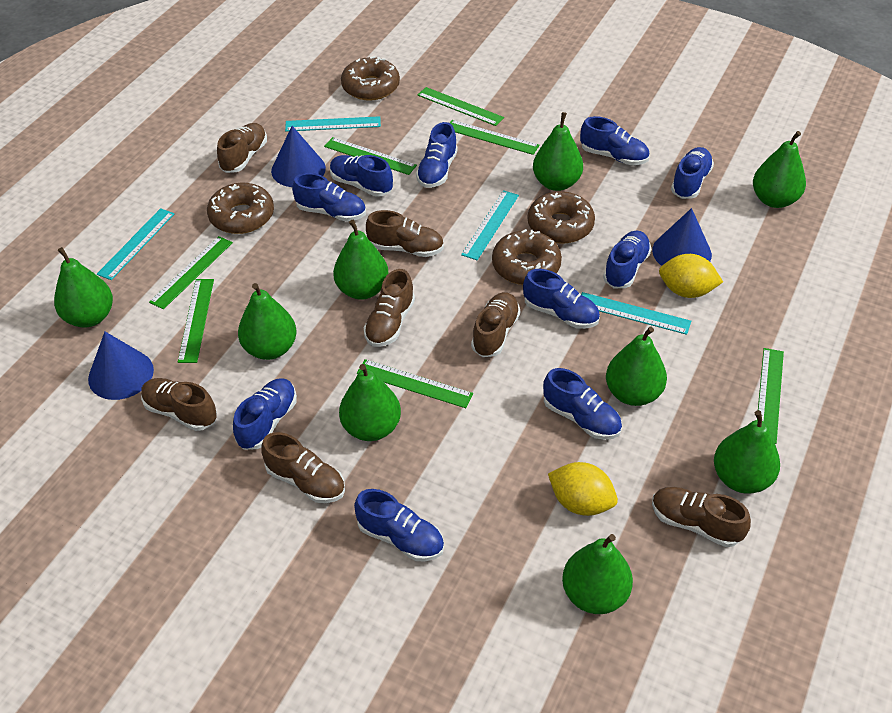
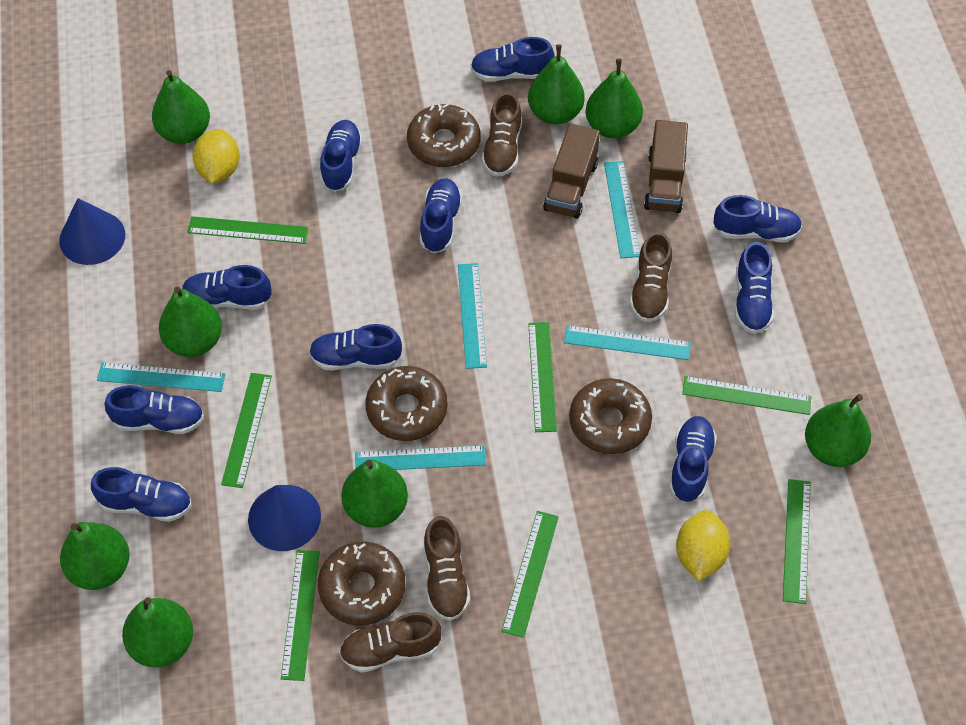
blue cone: 3 -> 2
brown shoe: 7 -> 4
brown truck: 0 -> 2
green pear: 9 -> 8
turquoise ruler: 4 -> 5

